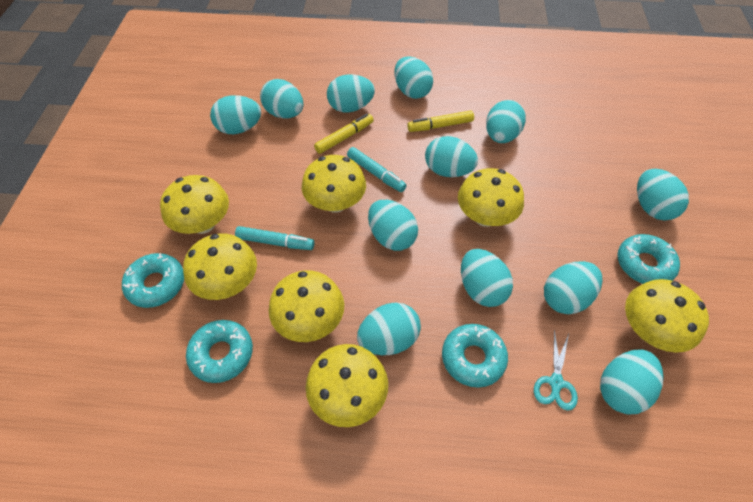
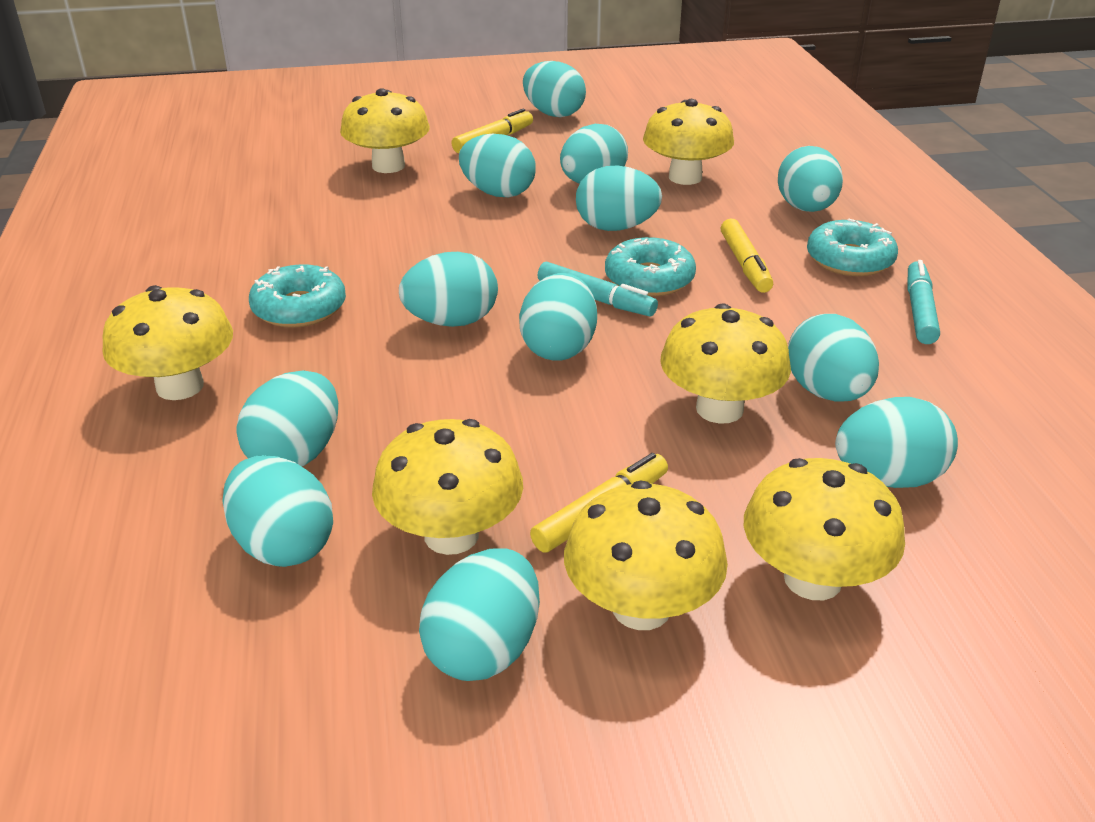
turquoise donut: 4 -> 3
turquoise scissors: 1 -> 0
yellow marker: 2 -> 3

